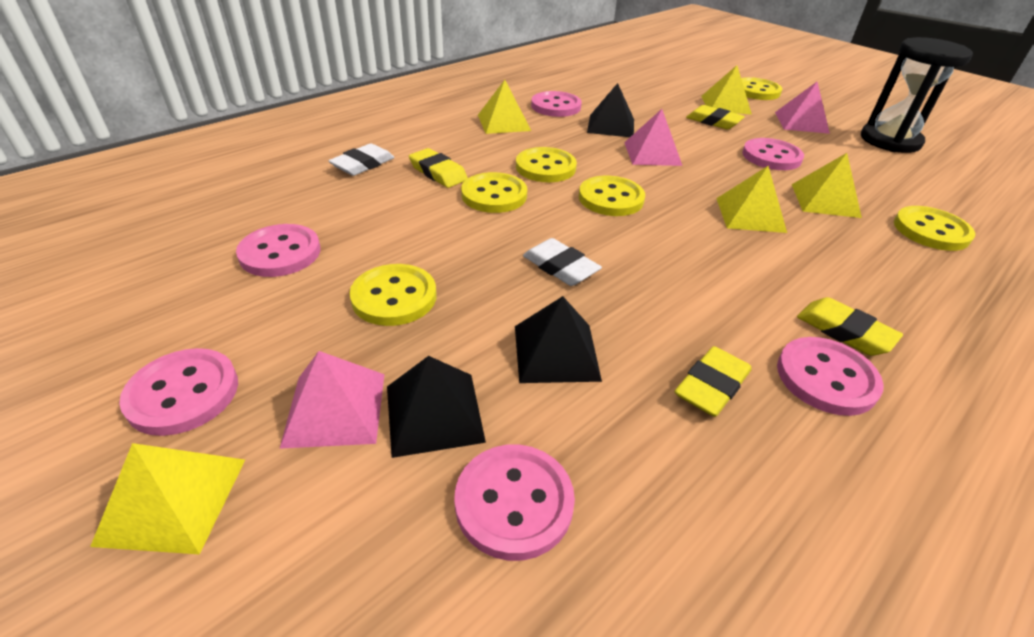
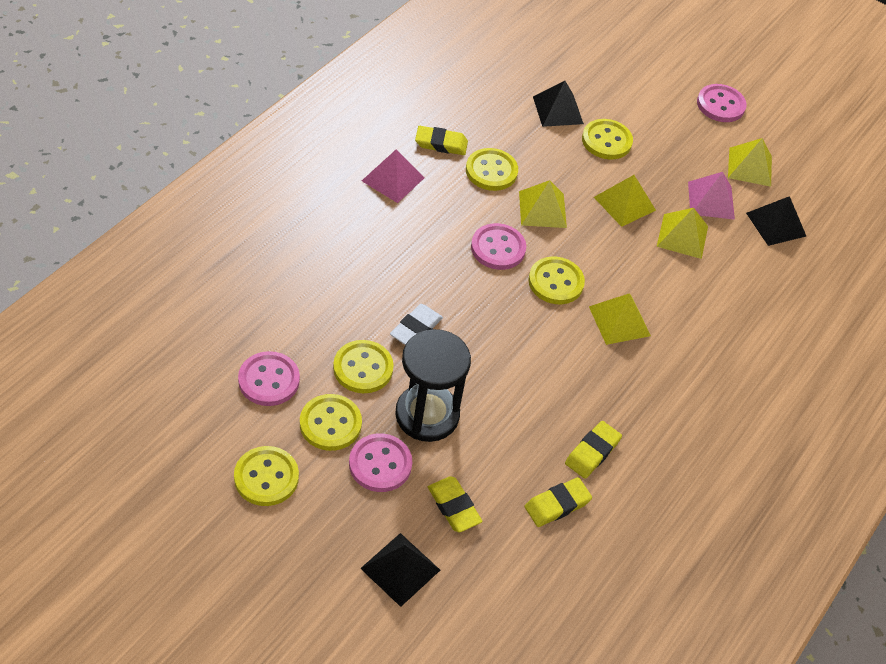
pink button: 6 -> 4
pink pyramid: 3 -> 2
white eraser: 2 -> 1

